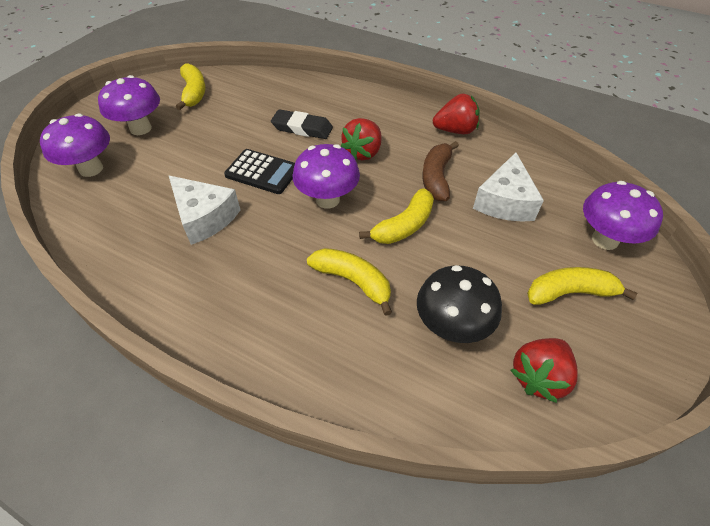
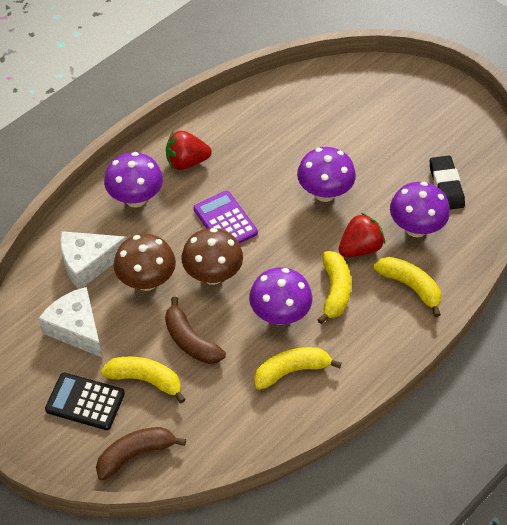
black mushroom: 1 -> 0
brown banana: 1 -> 2
brown mushroom: 0 -> 2
purple calculator: 0 -> 1
red strawberry: 3 -> 2

